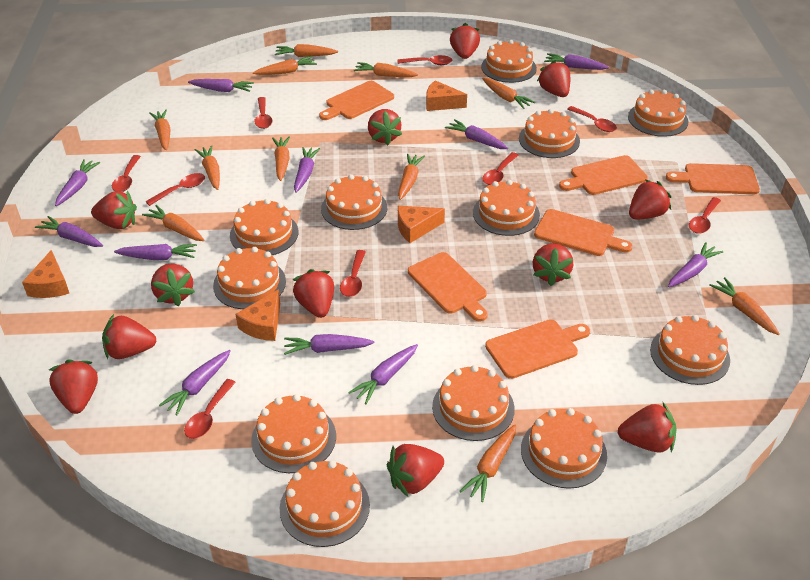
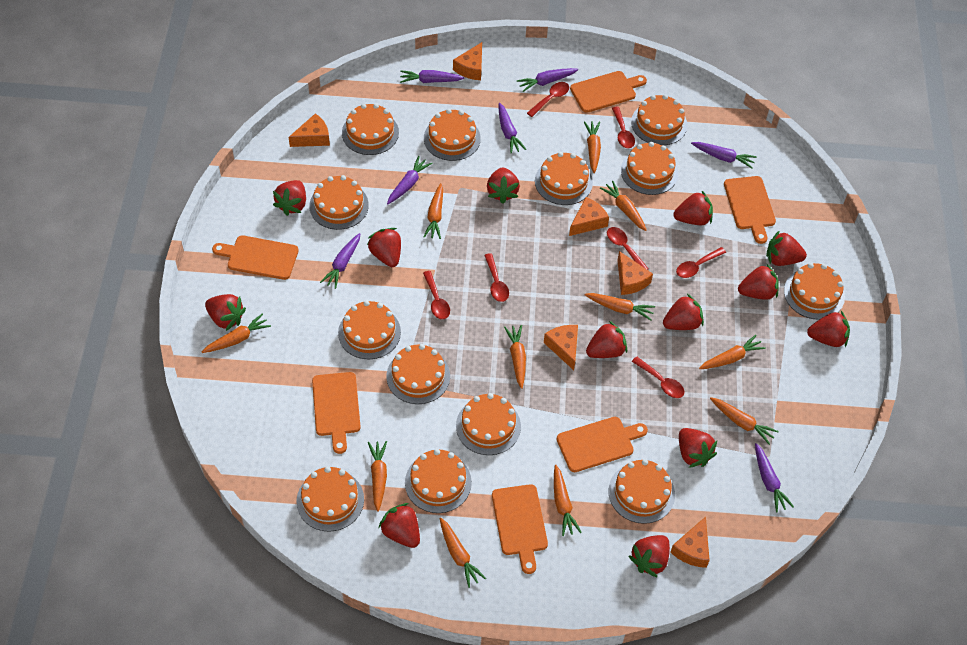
orange cake: 12 -> 13
orange cheese: 4 -> 6
purple carrot: 11 -> 7
red spoon: 9 -> 7
red strawberry: 12 -> 13

